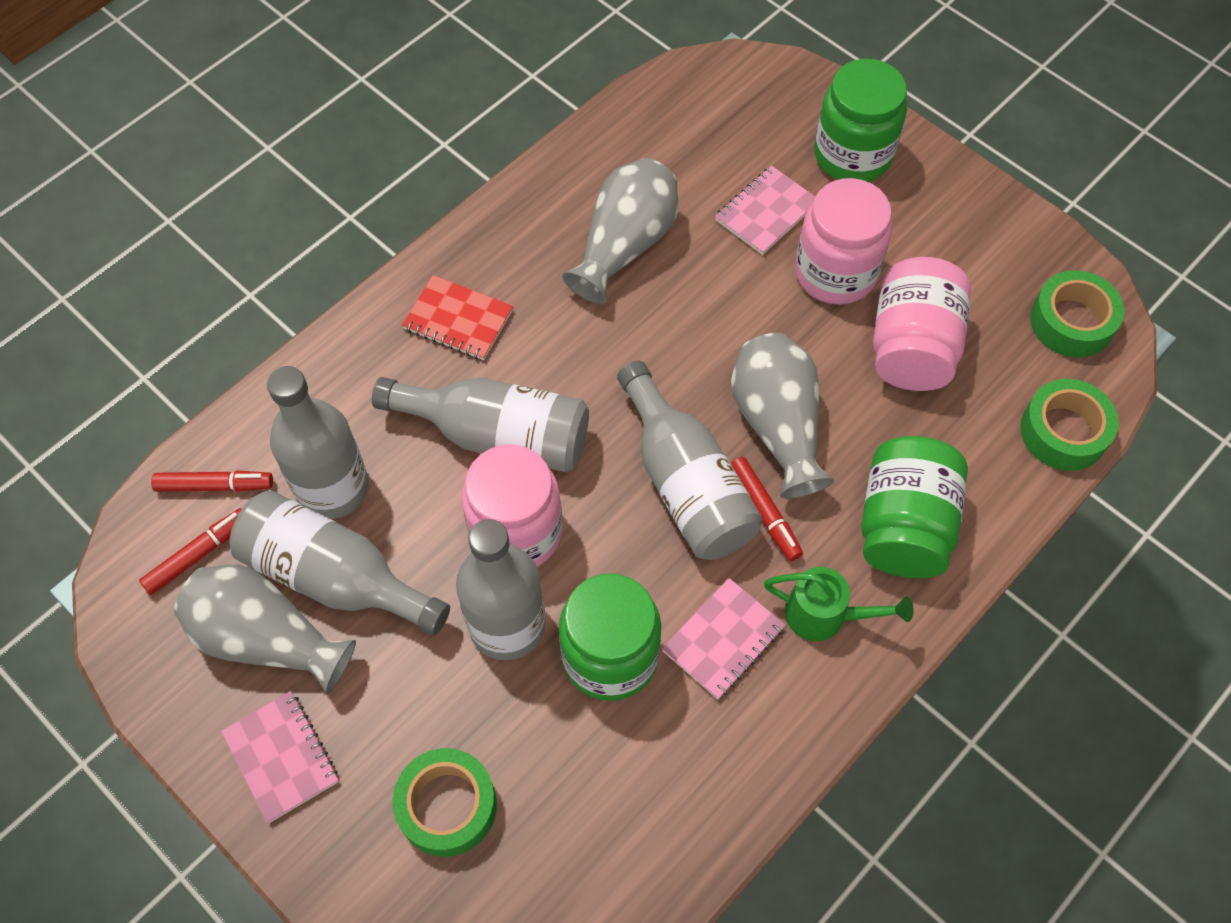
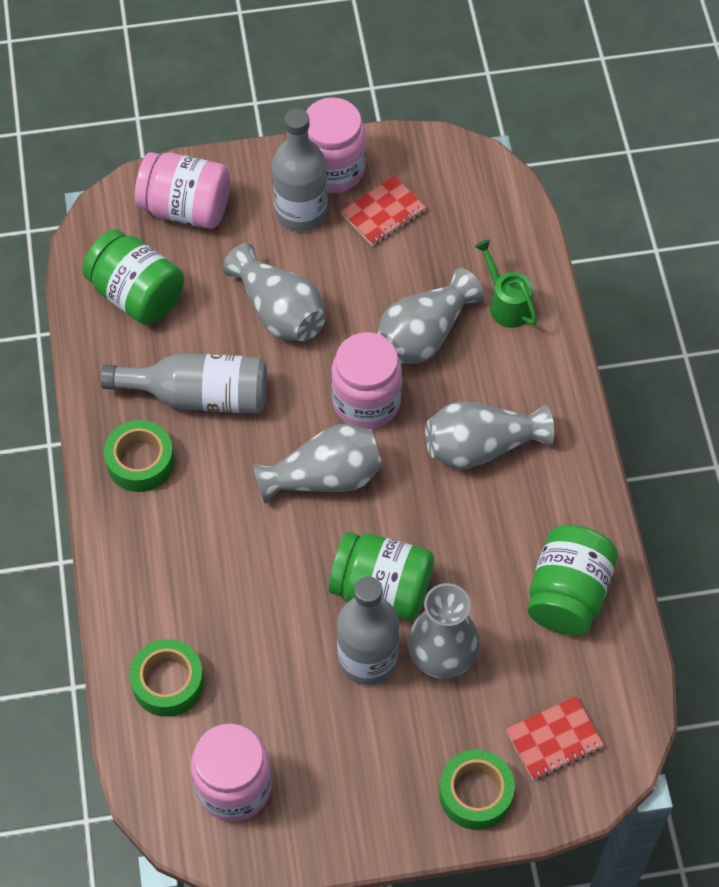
grey bottle: 5 -> 3
grey vase: 3 -> 5
pink jar: 3 -> 4
pink notebook: 3 -> 0
red marker: 3 -> 0
red notebook: 1 -> 2

